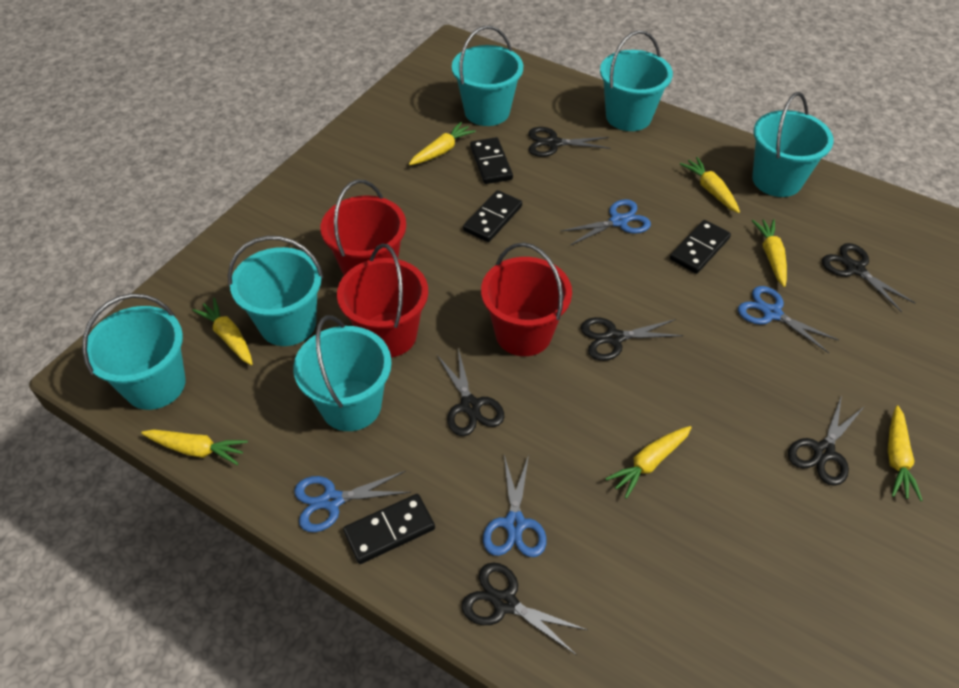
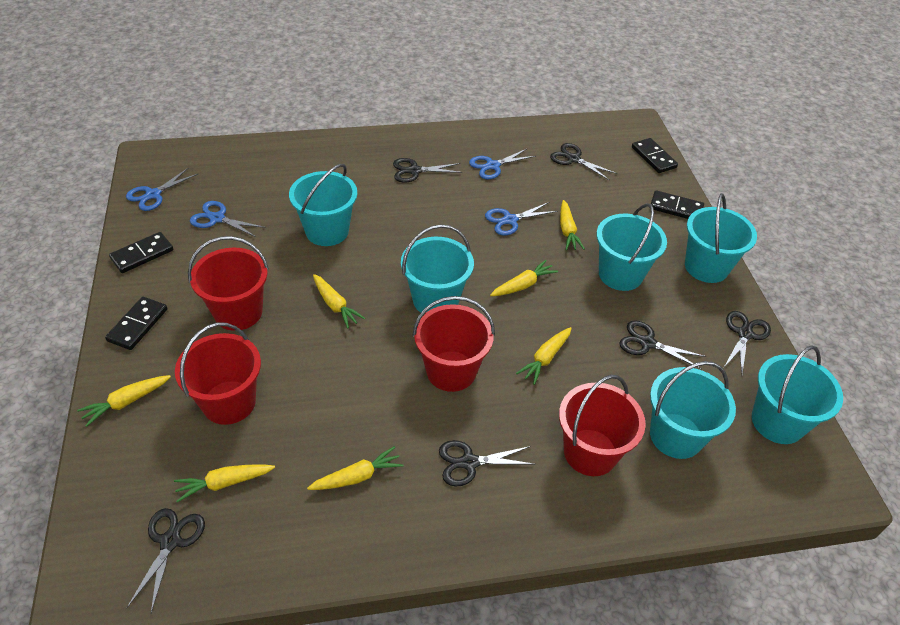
red bucket: 3 -> 4

